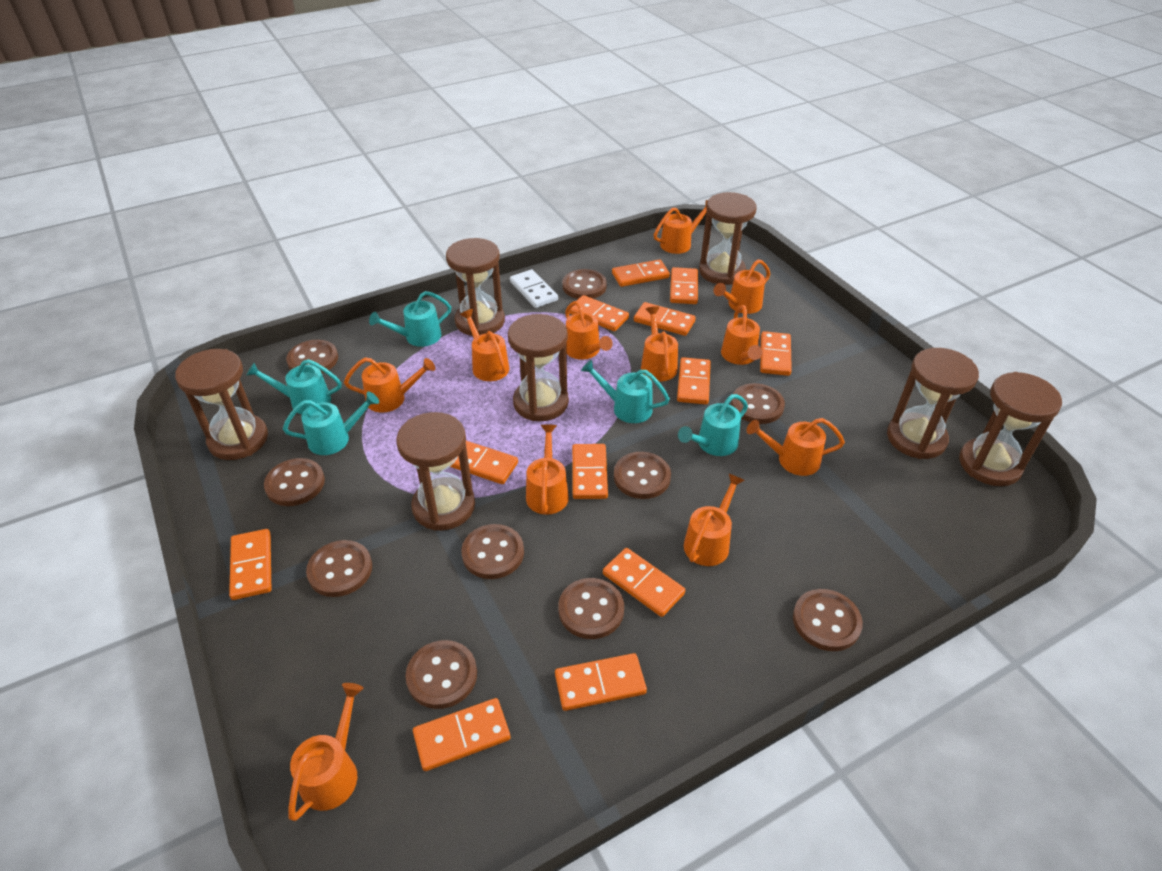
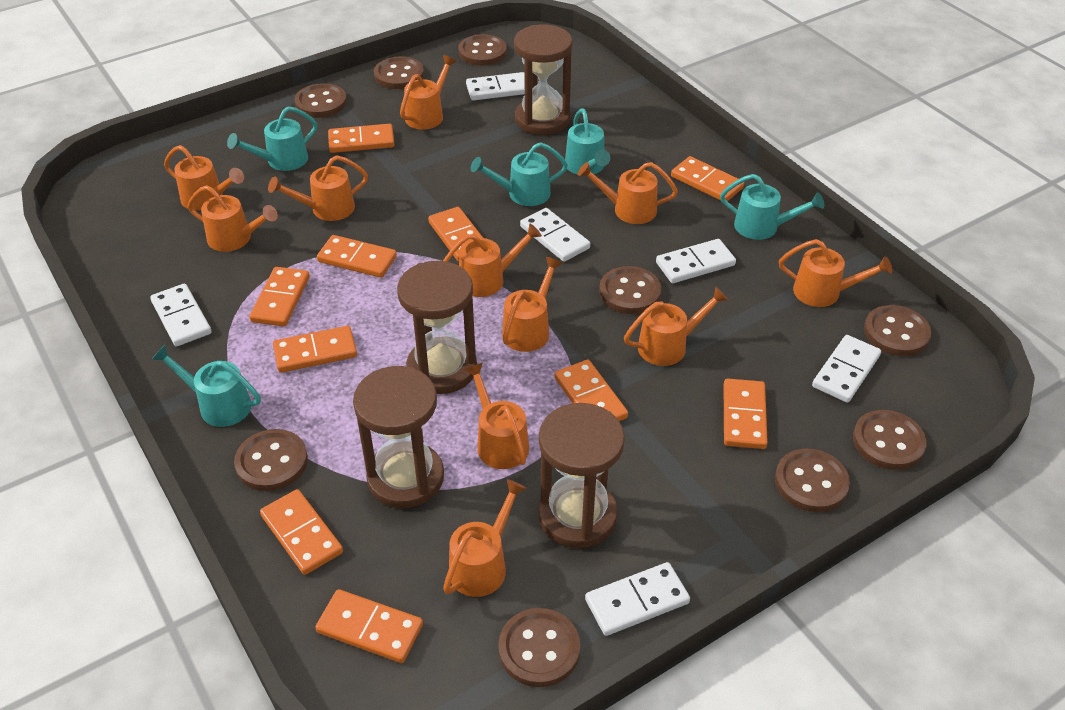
brown button: 10 -> 9
brown hourglass: 7 -> 4
orange domino: 12 -> 10
white domino: 1 -> 6

